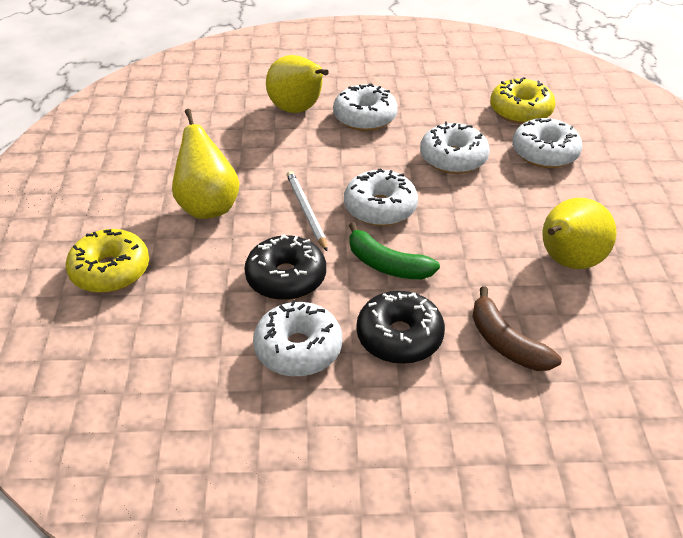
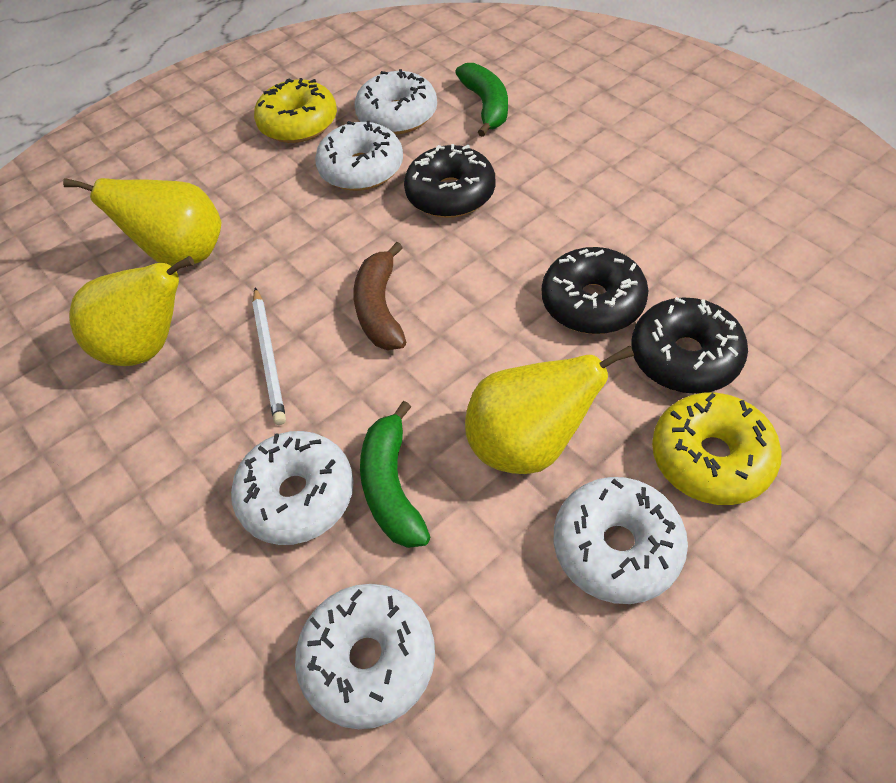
black donut: 2 -> 3
green banana: 1 -> 2

